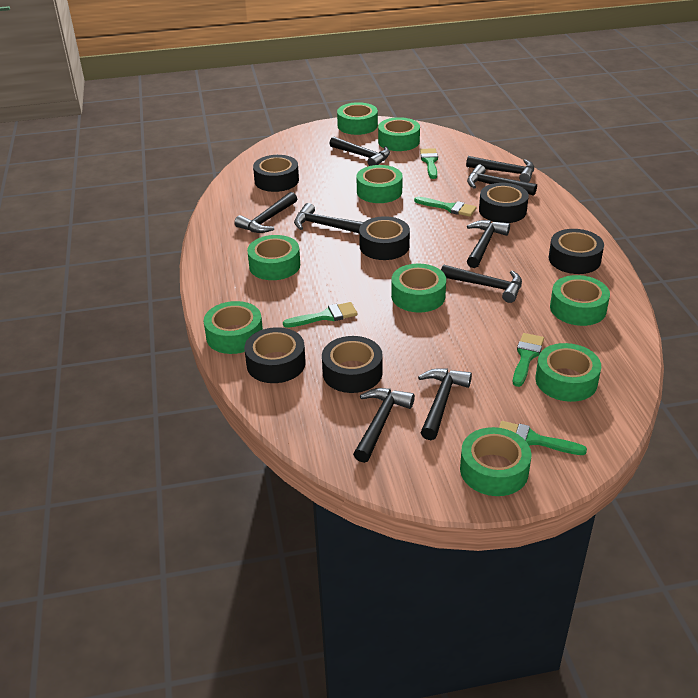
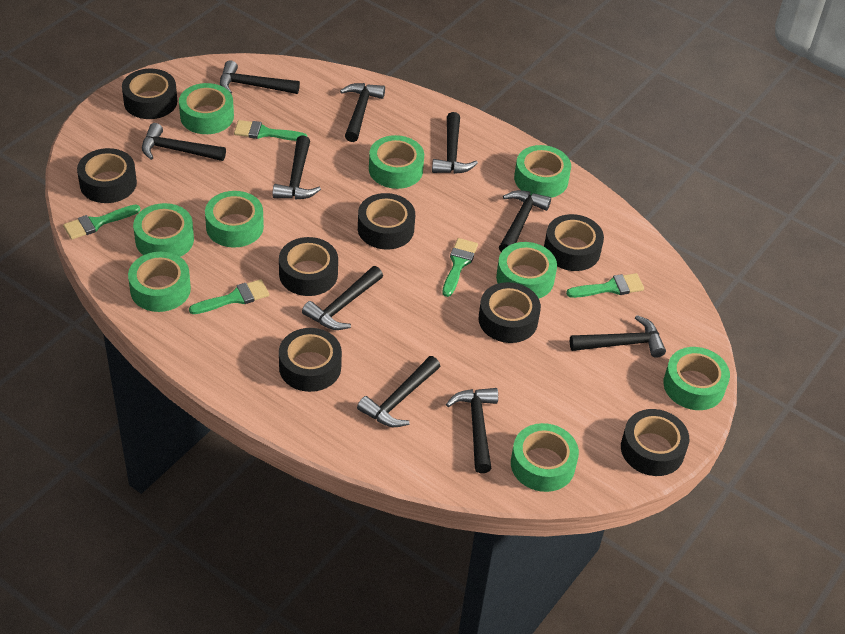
black hammer: 9 -> 10
black tape: 6 -> 8

